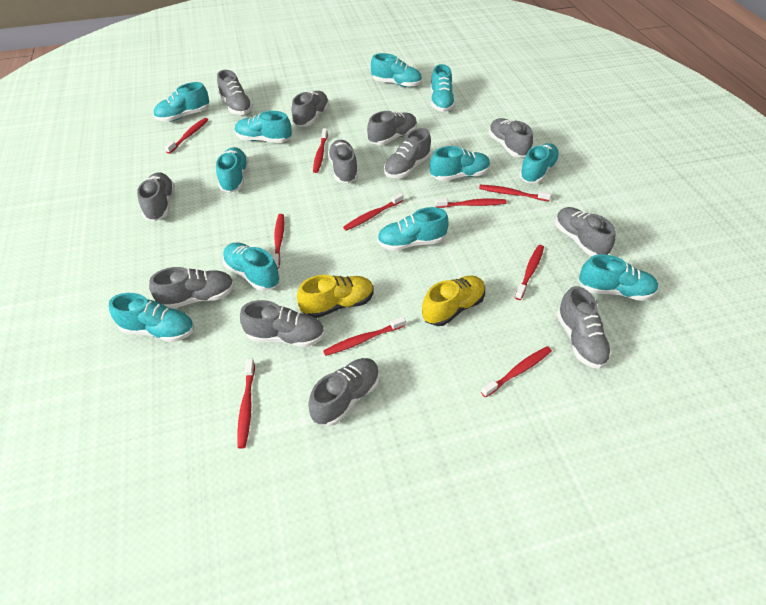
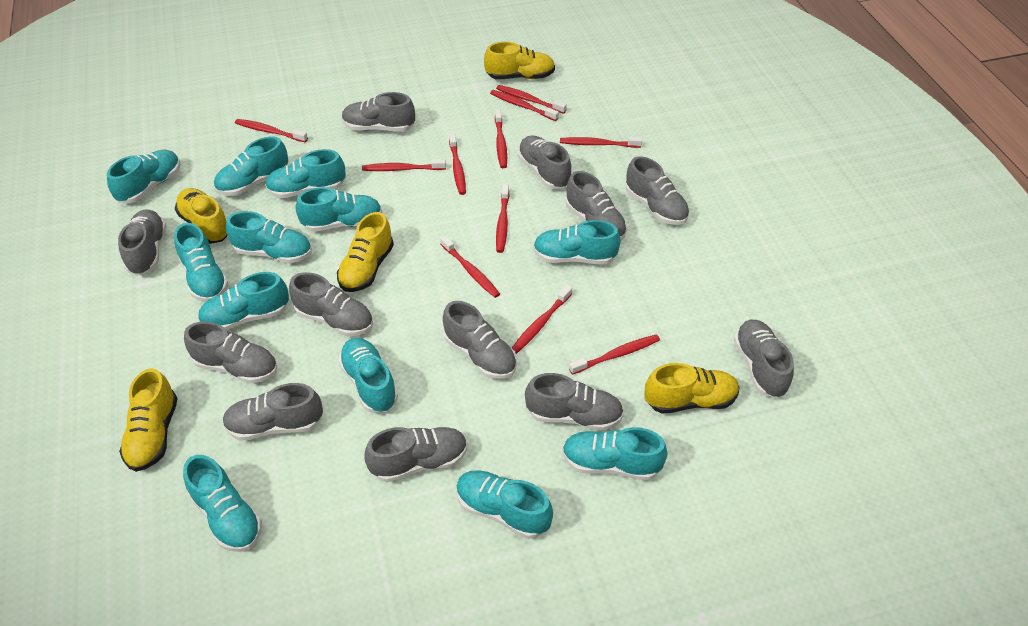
red toothbrush: 10 -> 11
turquoise shoe: 11 -> 12
yellow shoe: 2 -> 5

